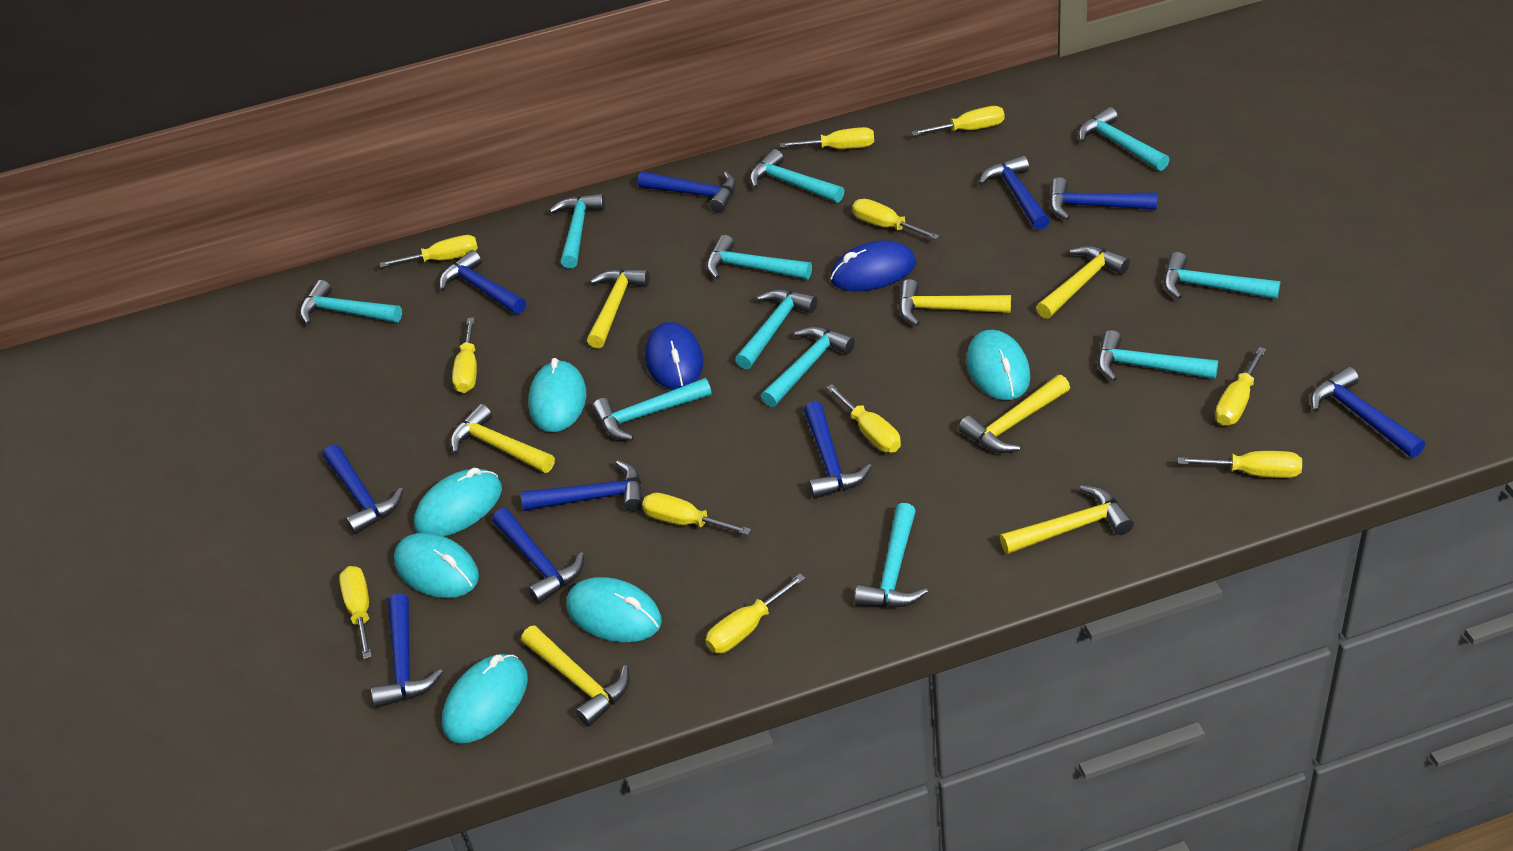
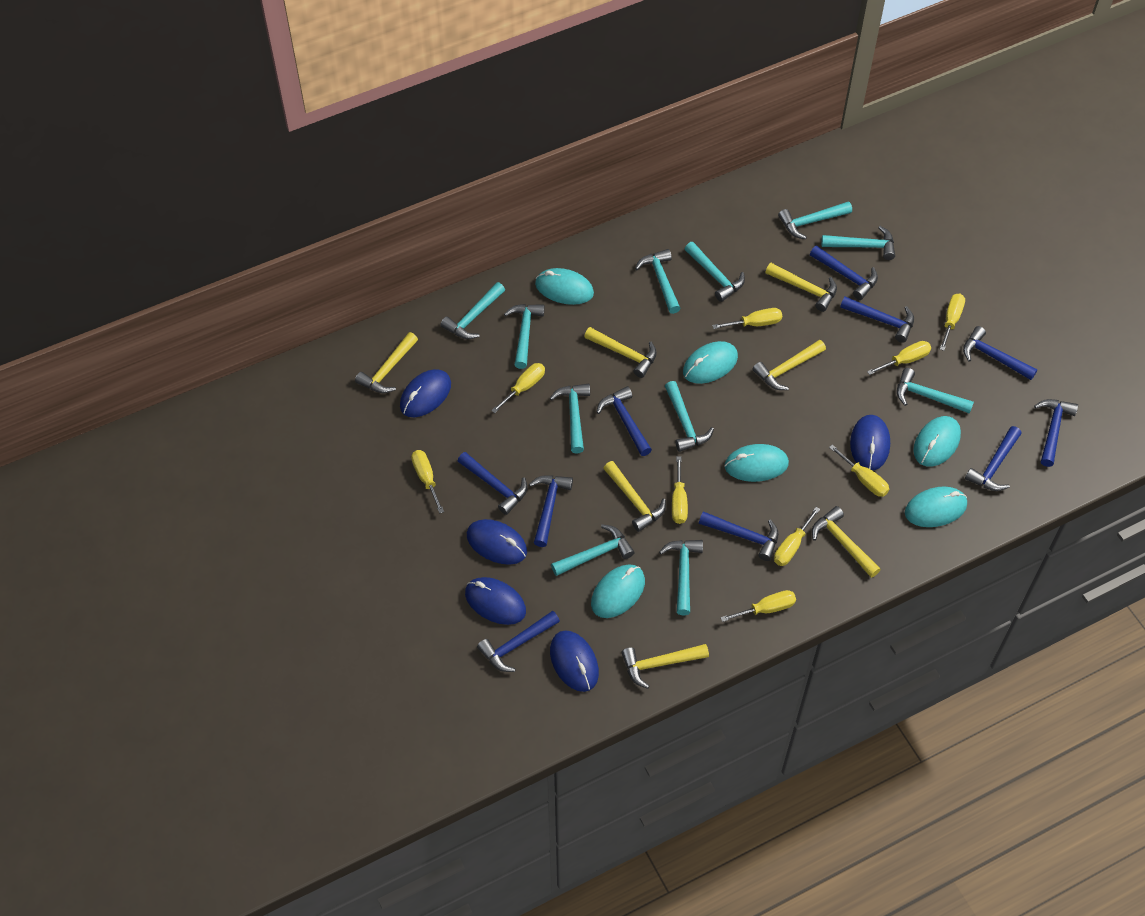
blue mouse: 2 -> 5
yellow screwdriver: 11 -> 9

